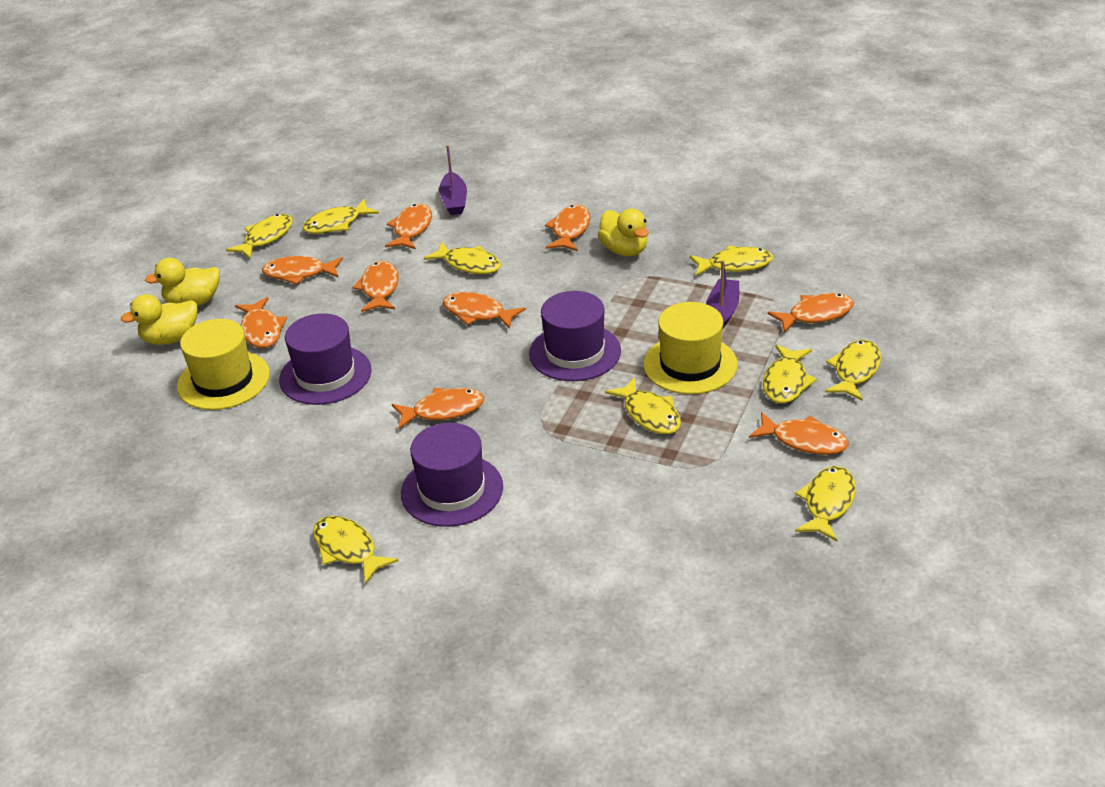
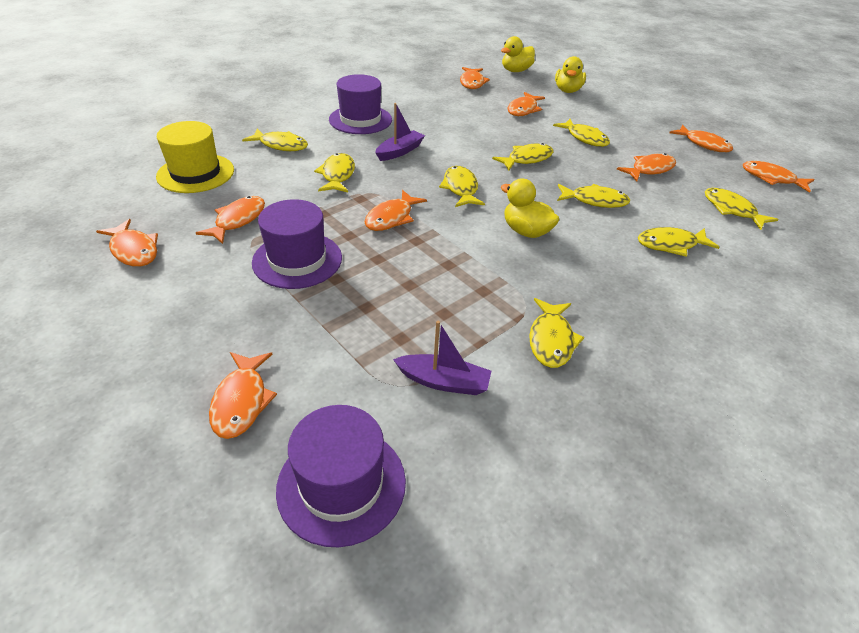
yellow hat: 2 -> 1

